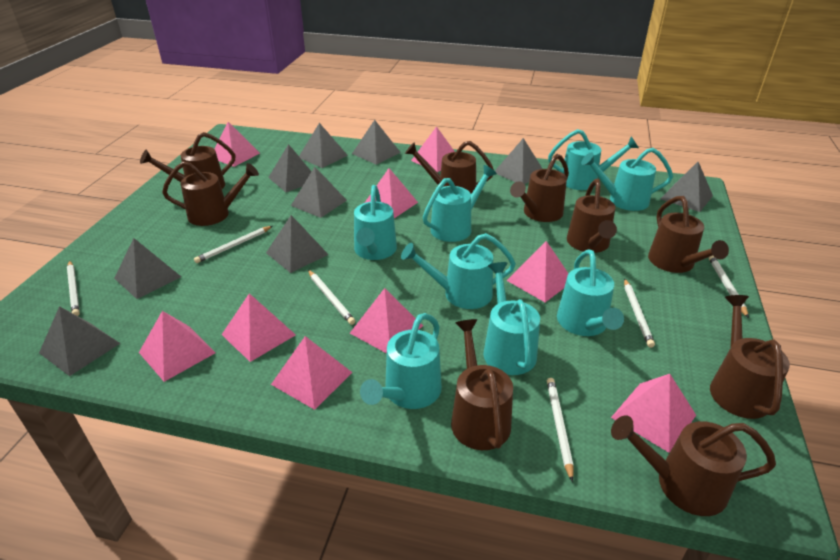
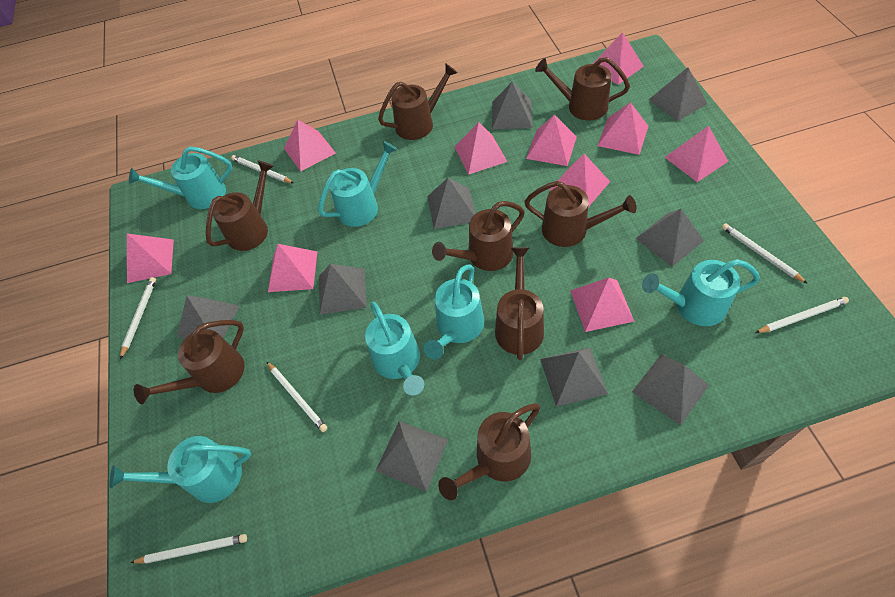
brown watering can: 9 -> 8
pink pyramid: 9 -> 10
turquoise watering can: 8 -> 6

